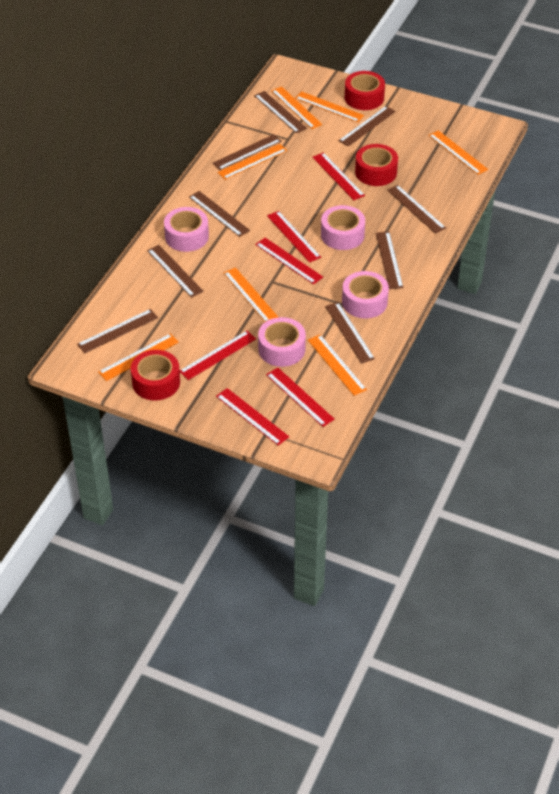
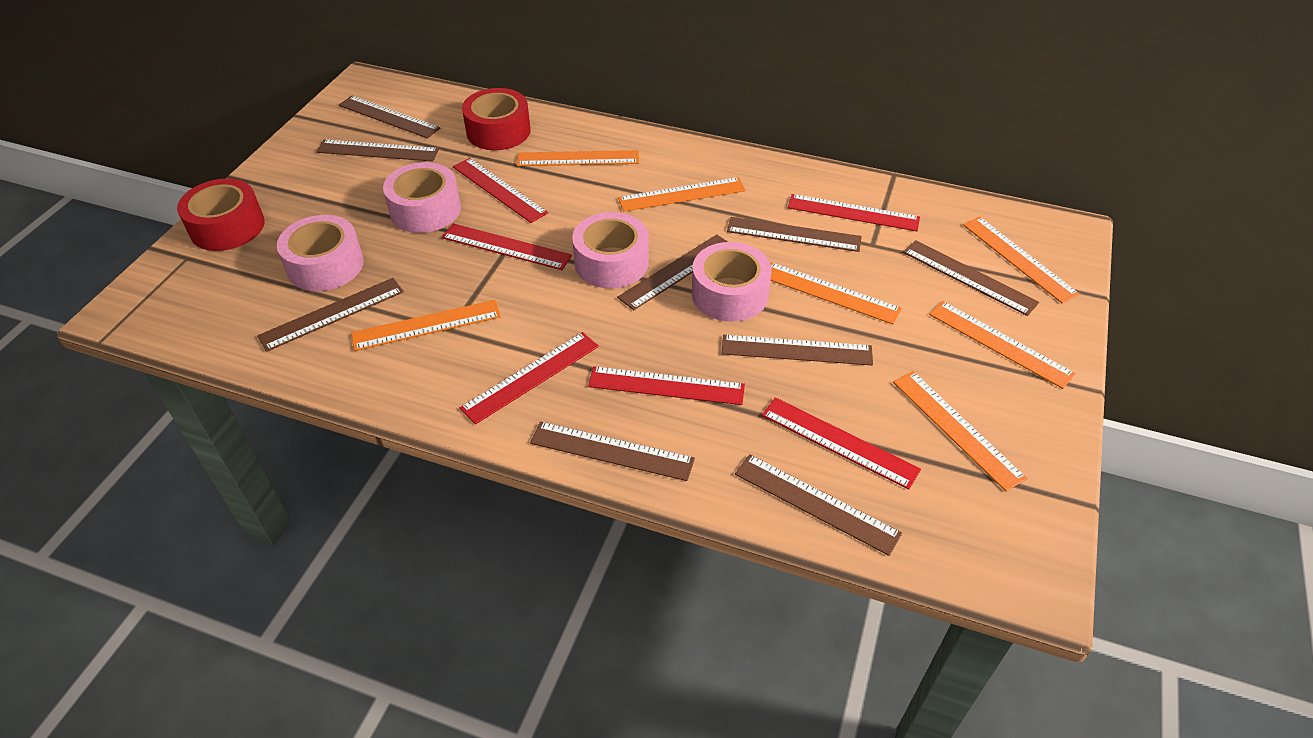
red tape: 3 -> 2

